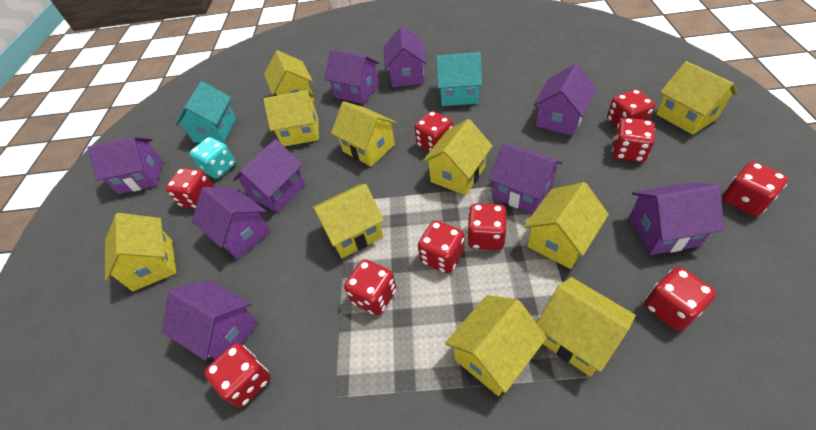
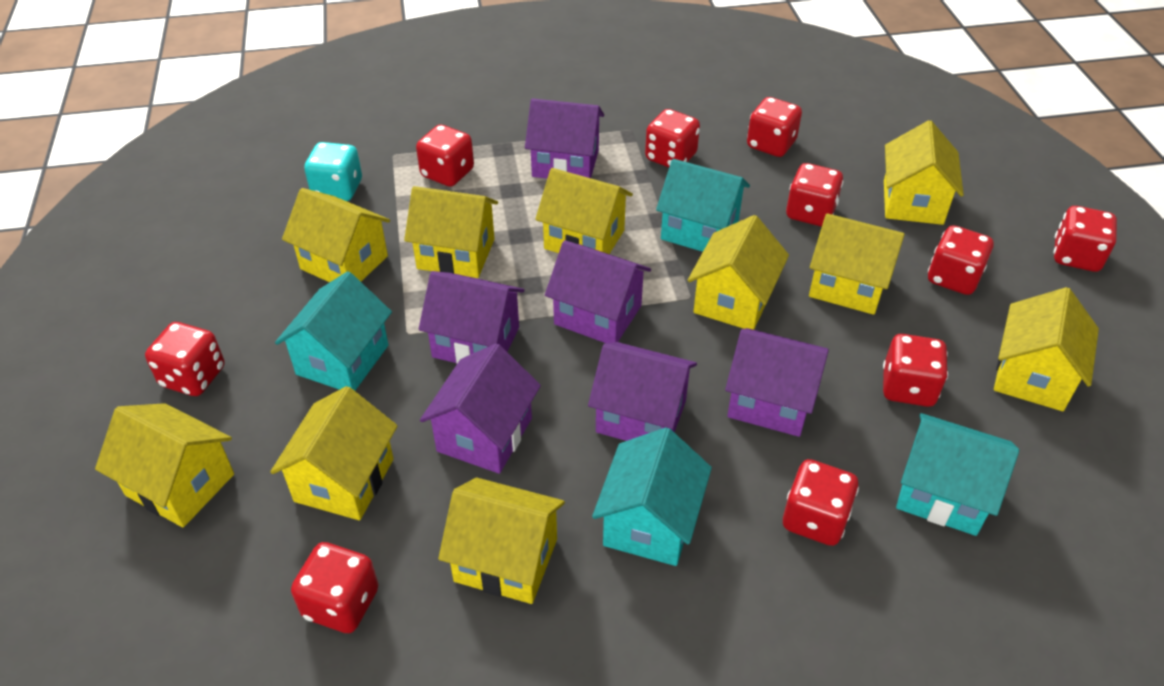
purple house: 9 -> 6
turquoise house: 2 -> 4

